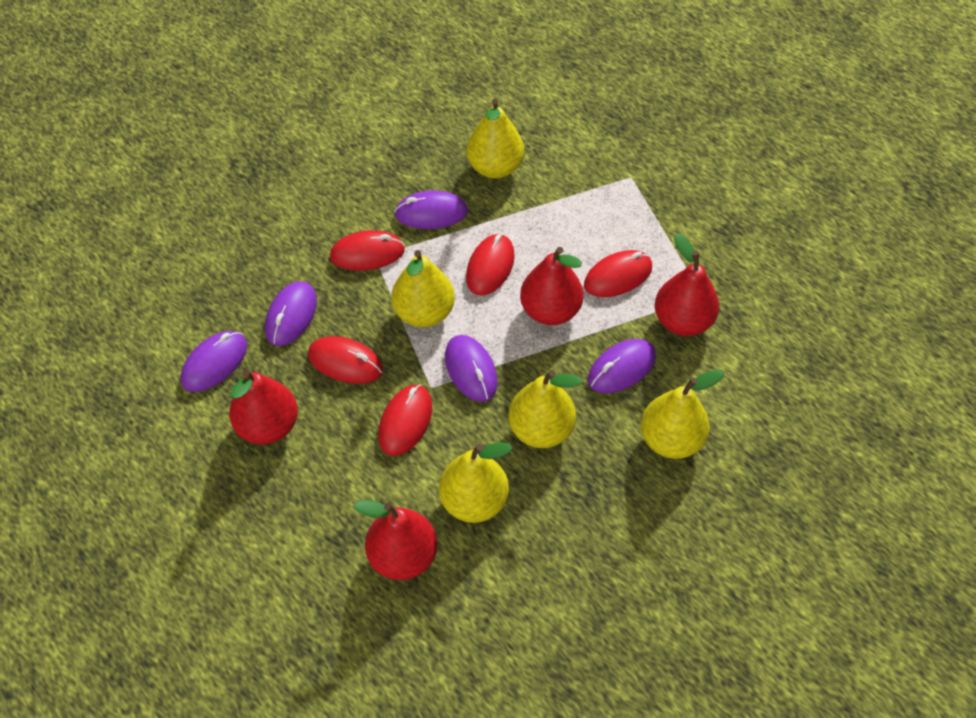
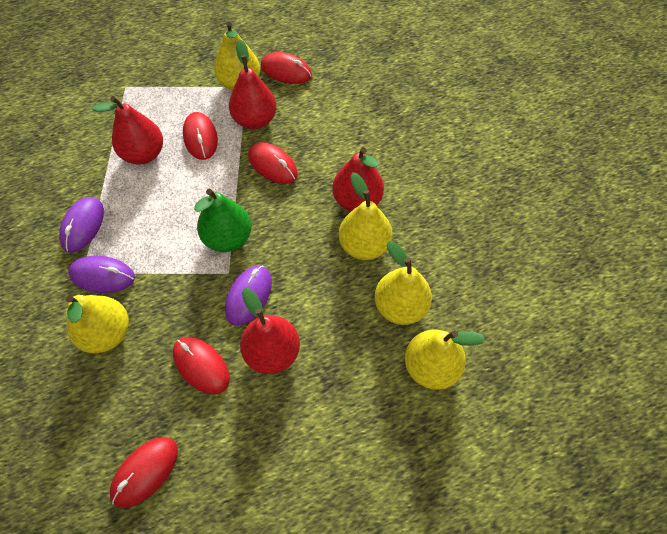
green pear: 0 -> 1
purple mouse: 5 -> 3

